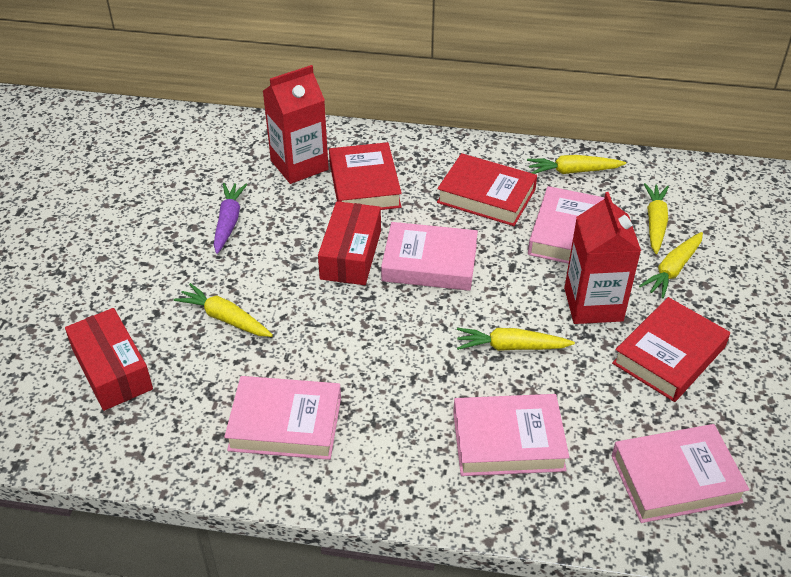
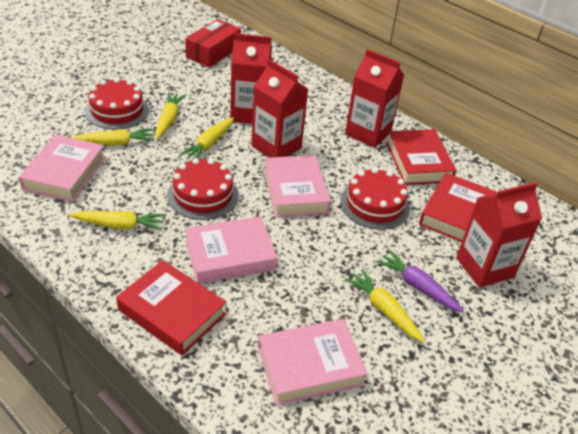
pink book: 5 -> 4
red box: 2 -> 1
red cake: 0 -> 3
red carton: 2 -> 4

